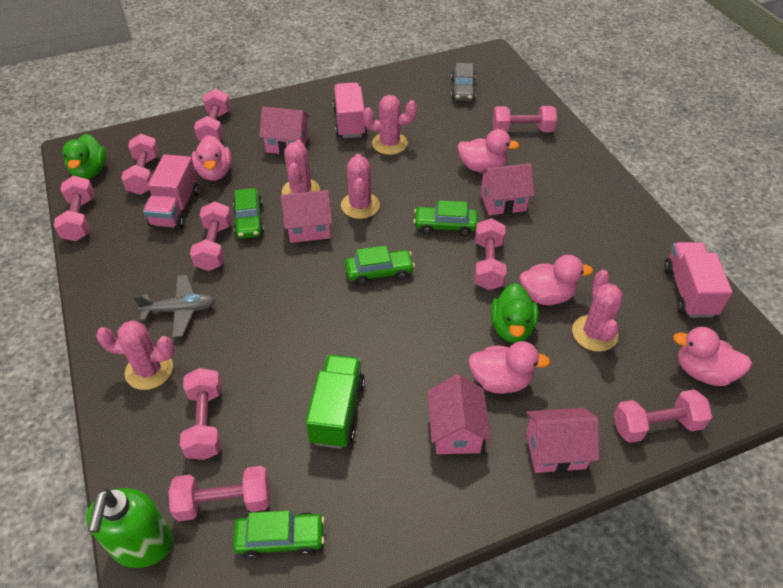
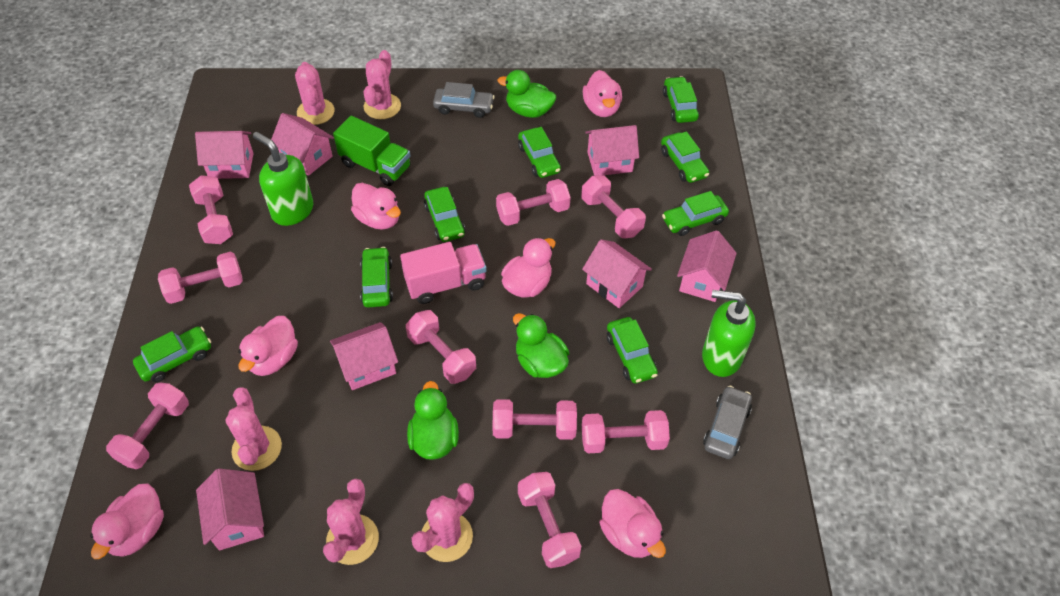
green car: 4 -> 8
green duck: 2 -> 3
green soap dispenser: 1 -> 2
grey car: 1 -> 2
grey plane: 1 -> 0
pink duck: 5 -> 6
pink house: 5 -> 7
pink truck: 3 -> 1

